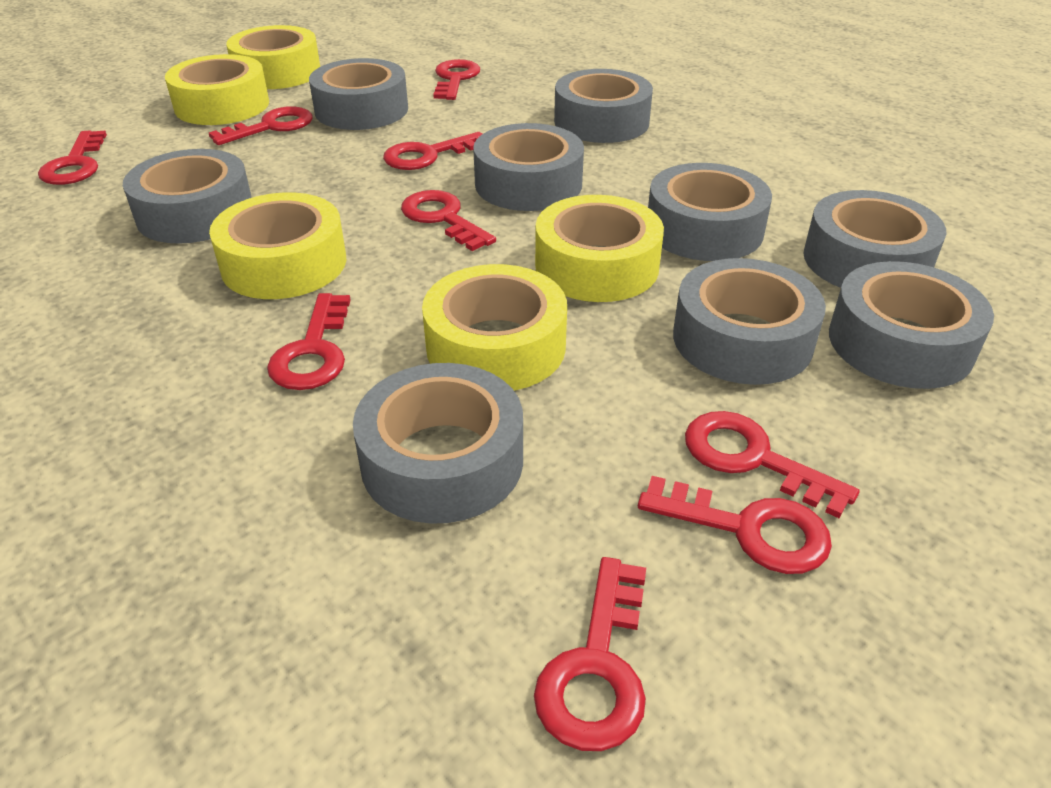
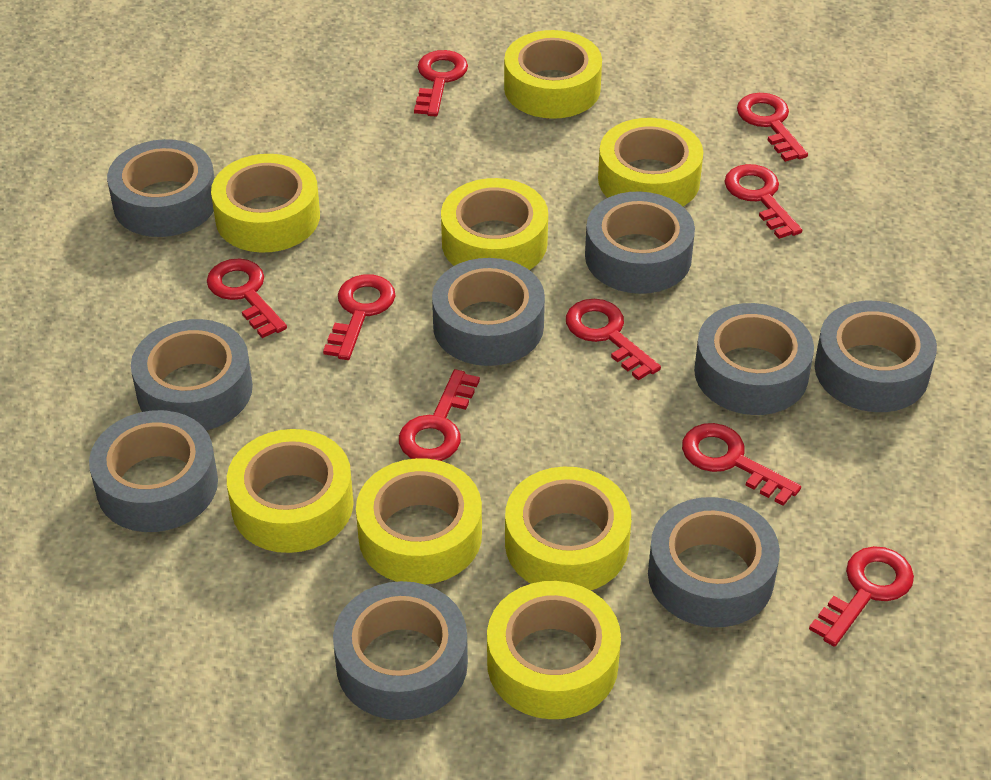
yellow tape: 5 -> 8

